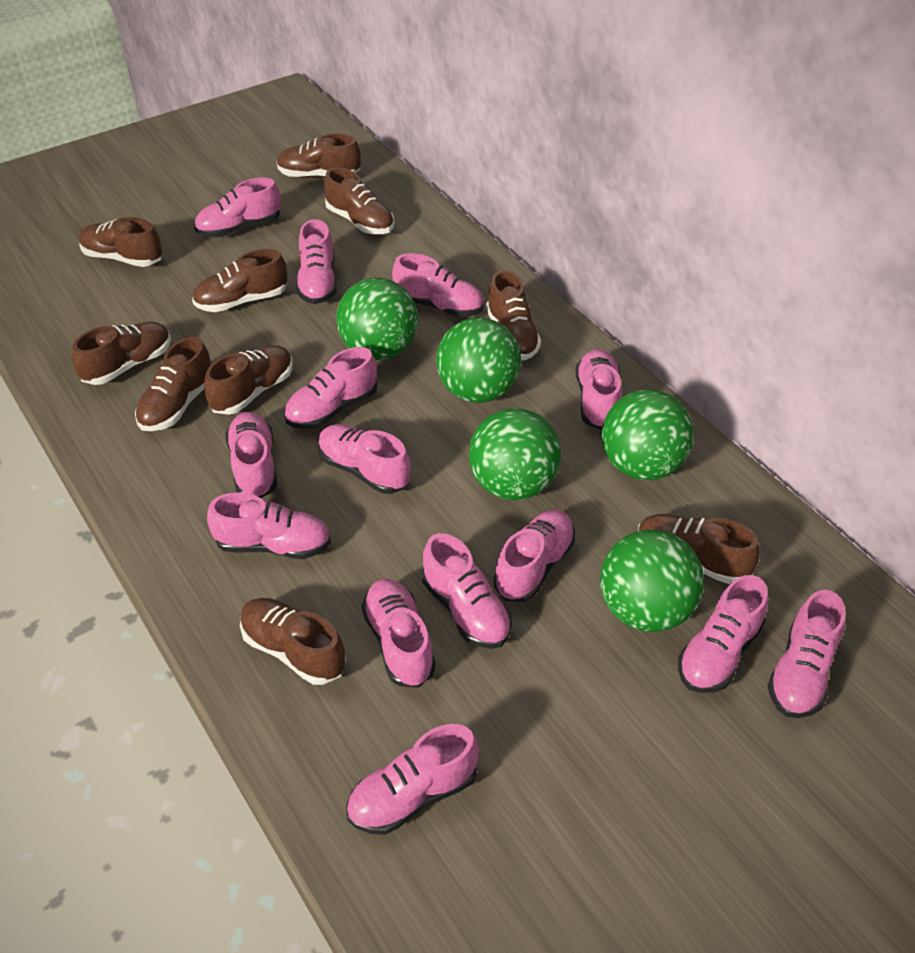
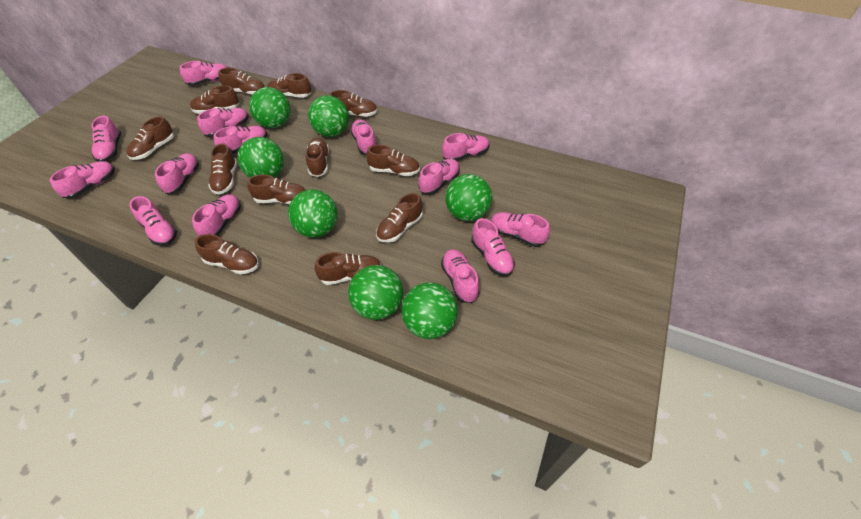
brown shoe: 10 -> 12
green ball: 5 -> 7

